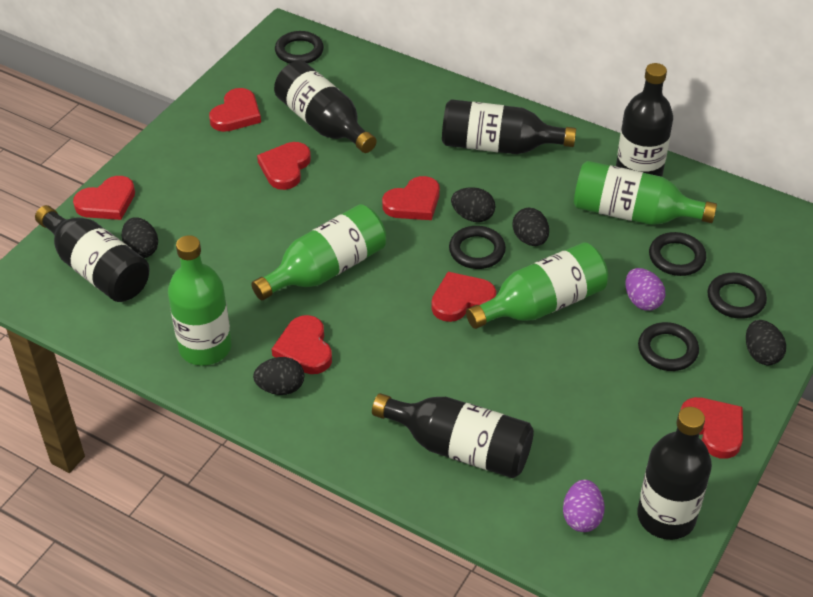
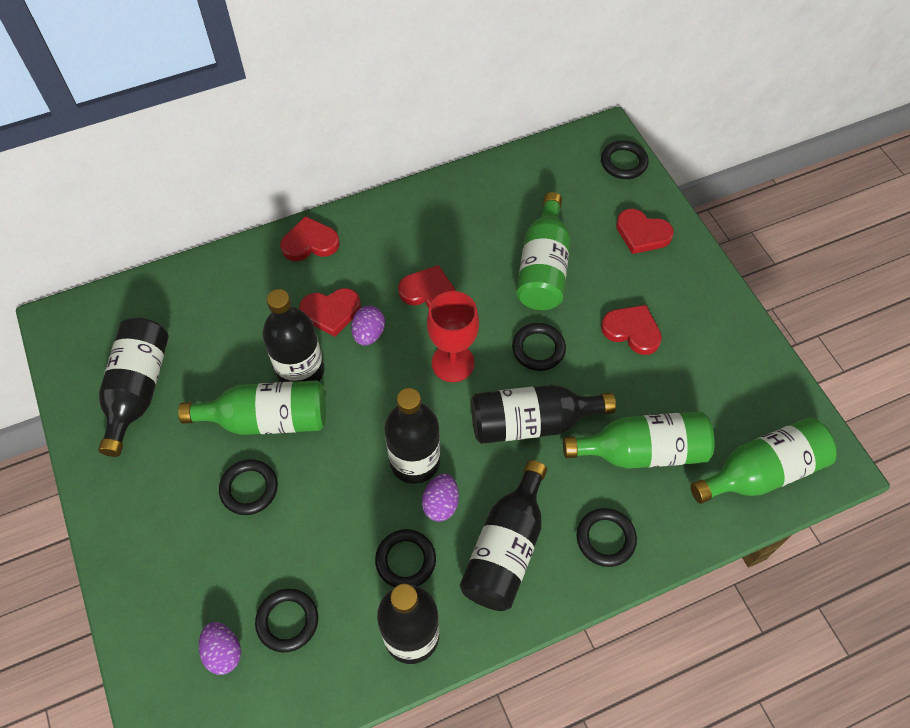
black egg: 5 -> 0
black ring: 5 -> 6
purple egg: 2 -> 3
red goblet: 0 -> 1
red heart: 7 -> 5

